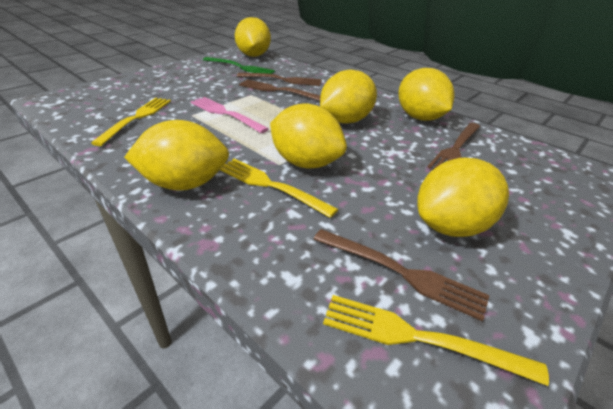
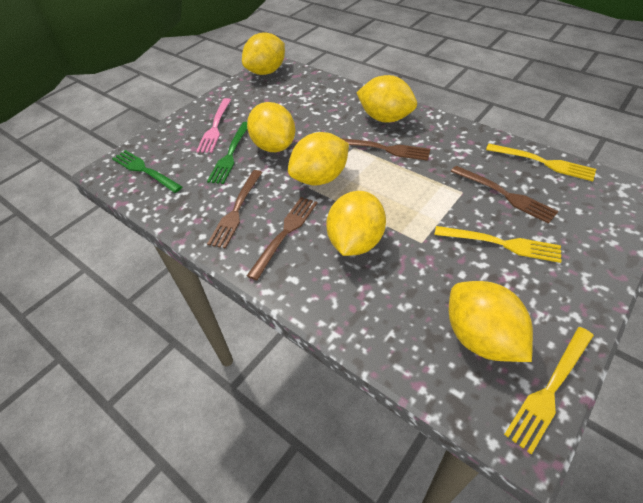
green fork: 1 -> 2

